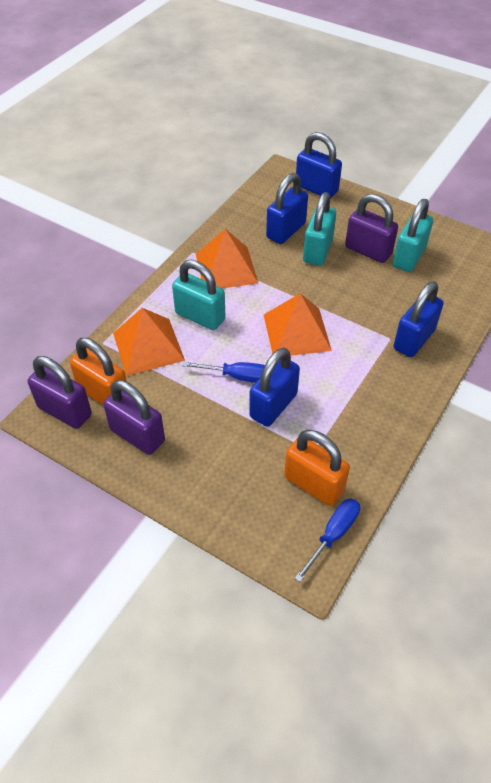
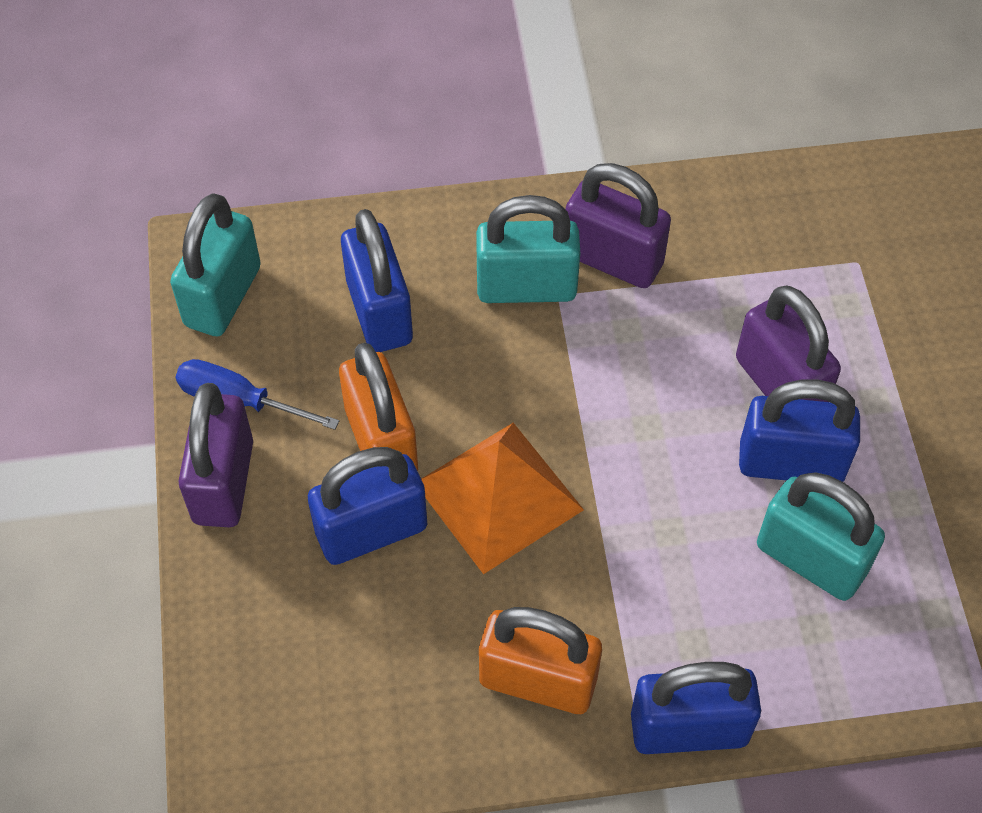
blue screwdriver: 2 -> 1
orange pyramid: 3 -> 1

